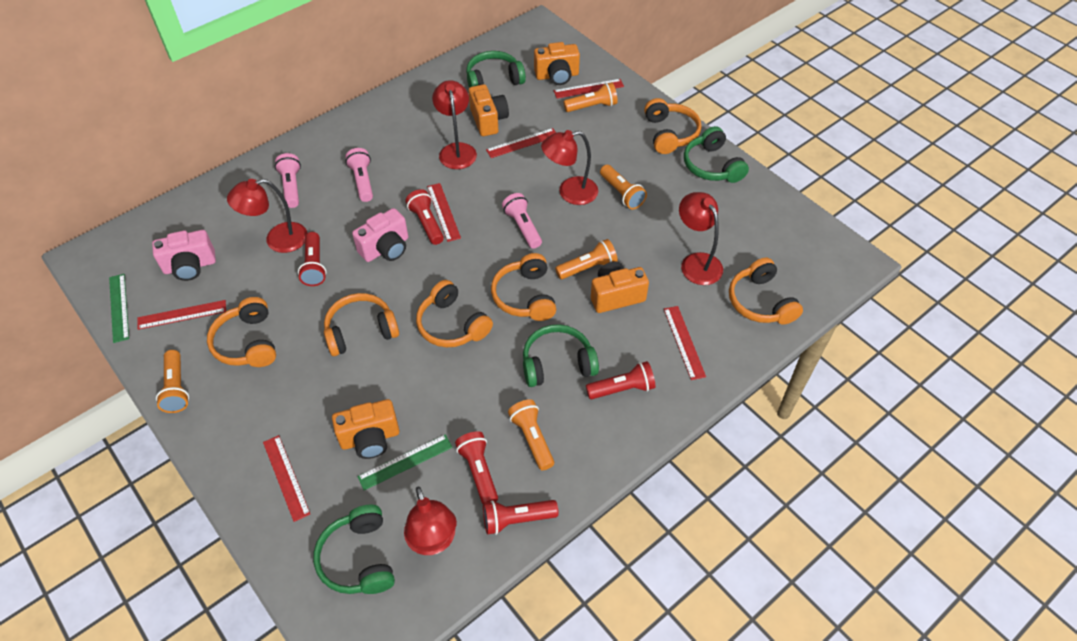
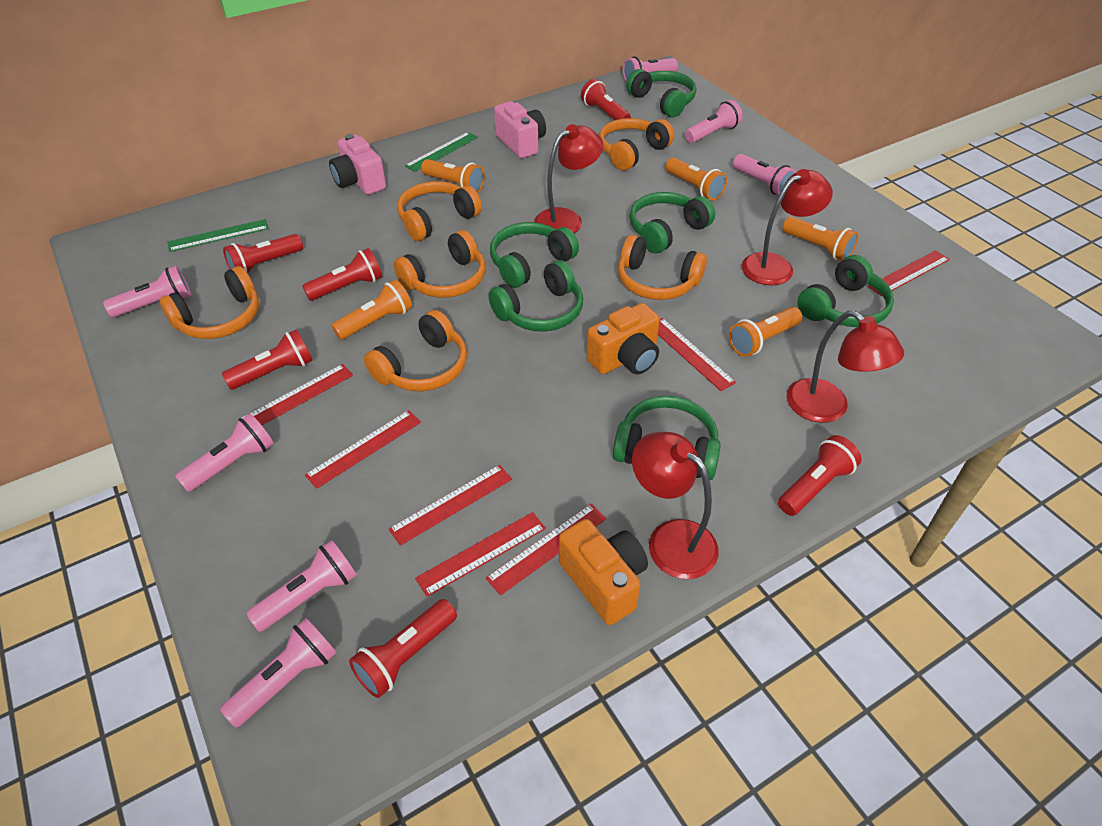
green headphones: 4 -> 6
orange camera: 4 -> 2
pink flashlight: 3 -> 7
red flashlight: 5 -> 6
red lamp: 5 -> 4
red ruler: 6 -> 7

